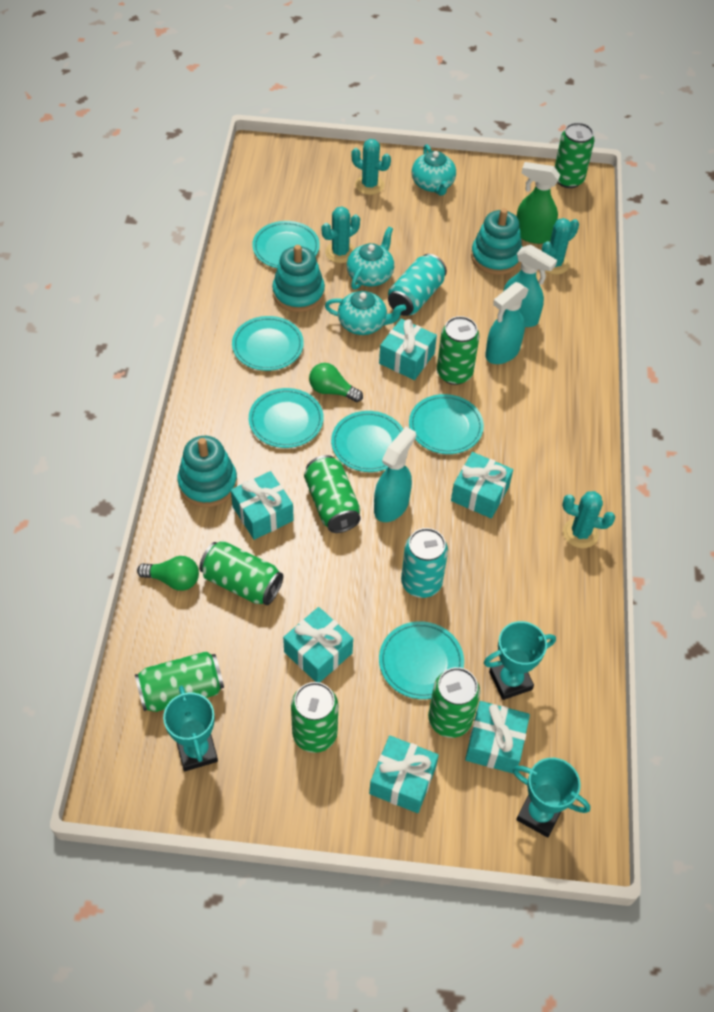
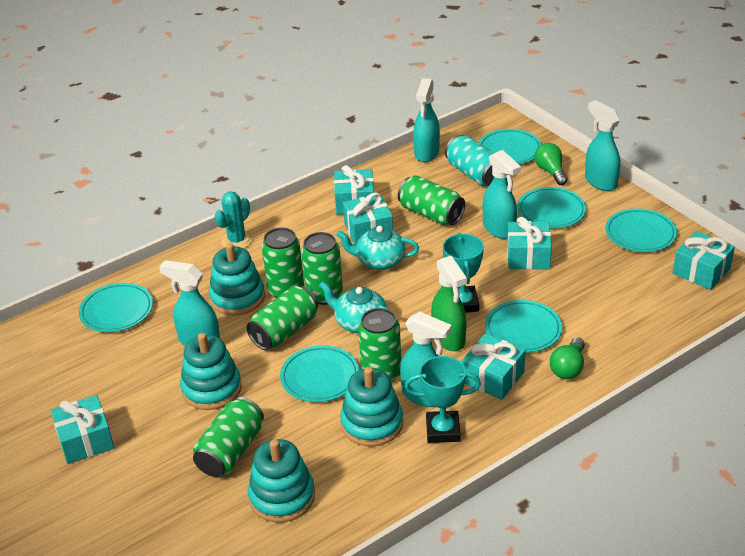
green can: 7 -> 6
turquoise cactus: 4 -> 1
turquoise can: 2 -> 1
turquoise spray bottle: 3 -> 5
turquoise stacking toy: 3 -> 4
turquoise teapot: 3 -> 2
turquoise trophy: 3 -> 2

